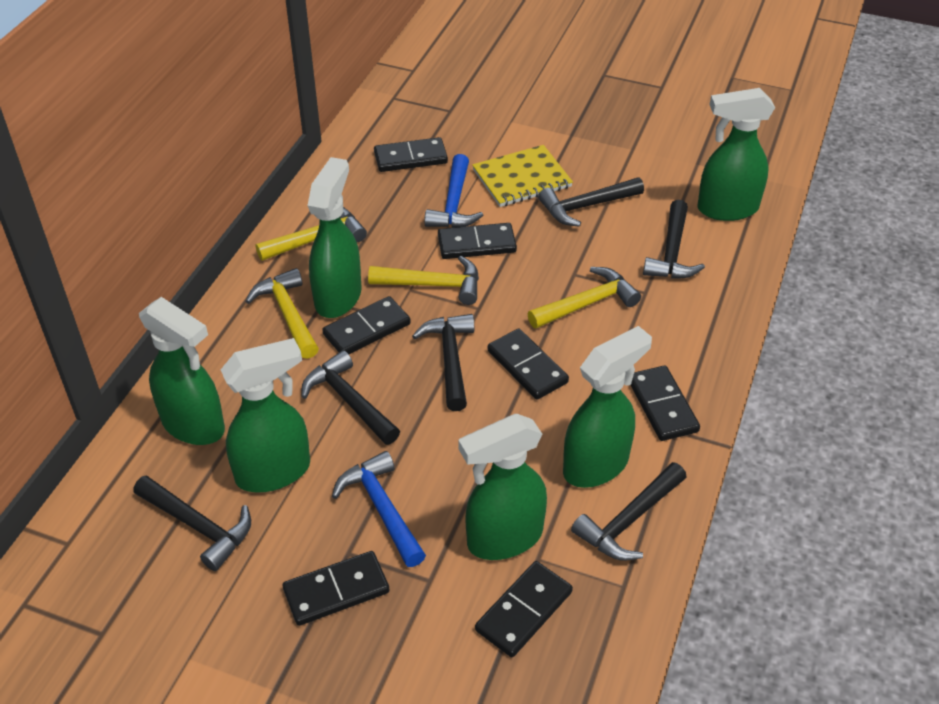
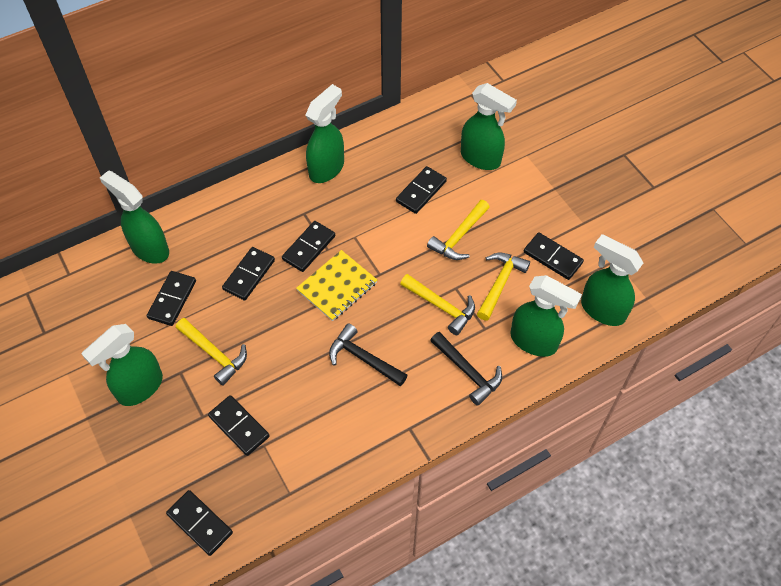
black hammer: 6 -> 2
blue hammer: 2 -> 0

